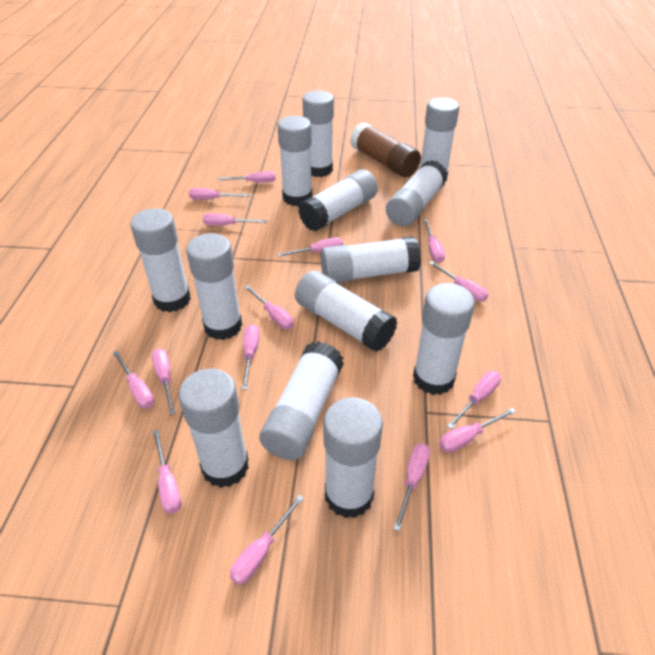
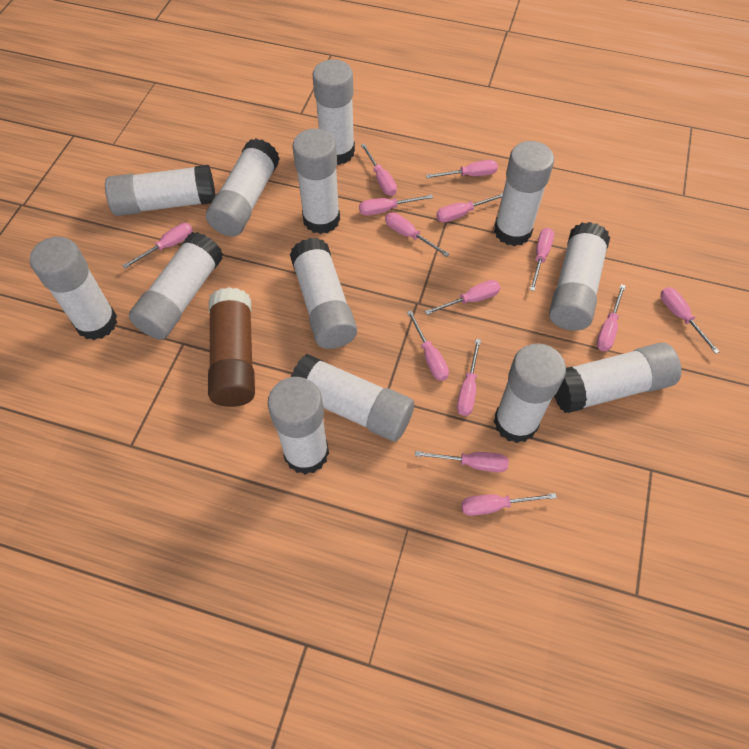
pink screwdriver: 15 -> 14

